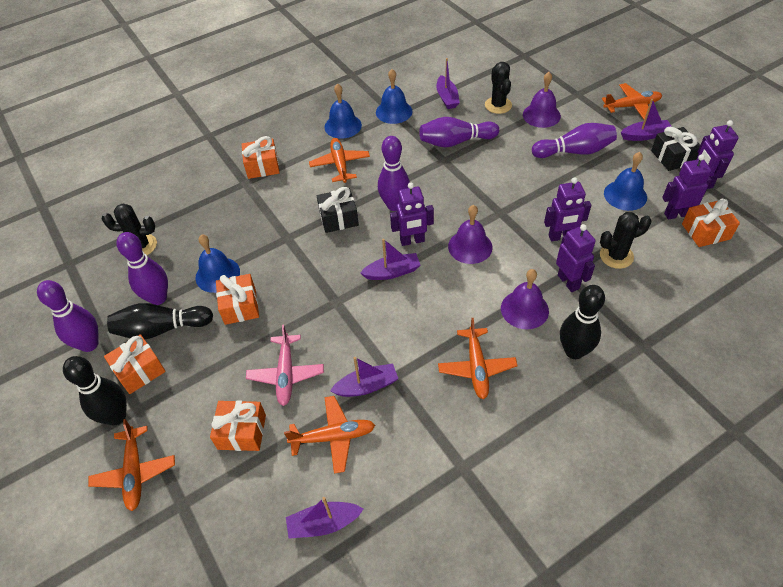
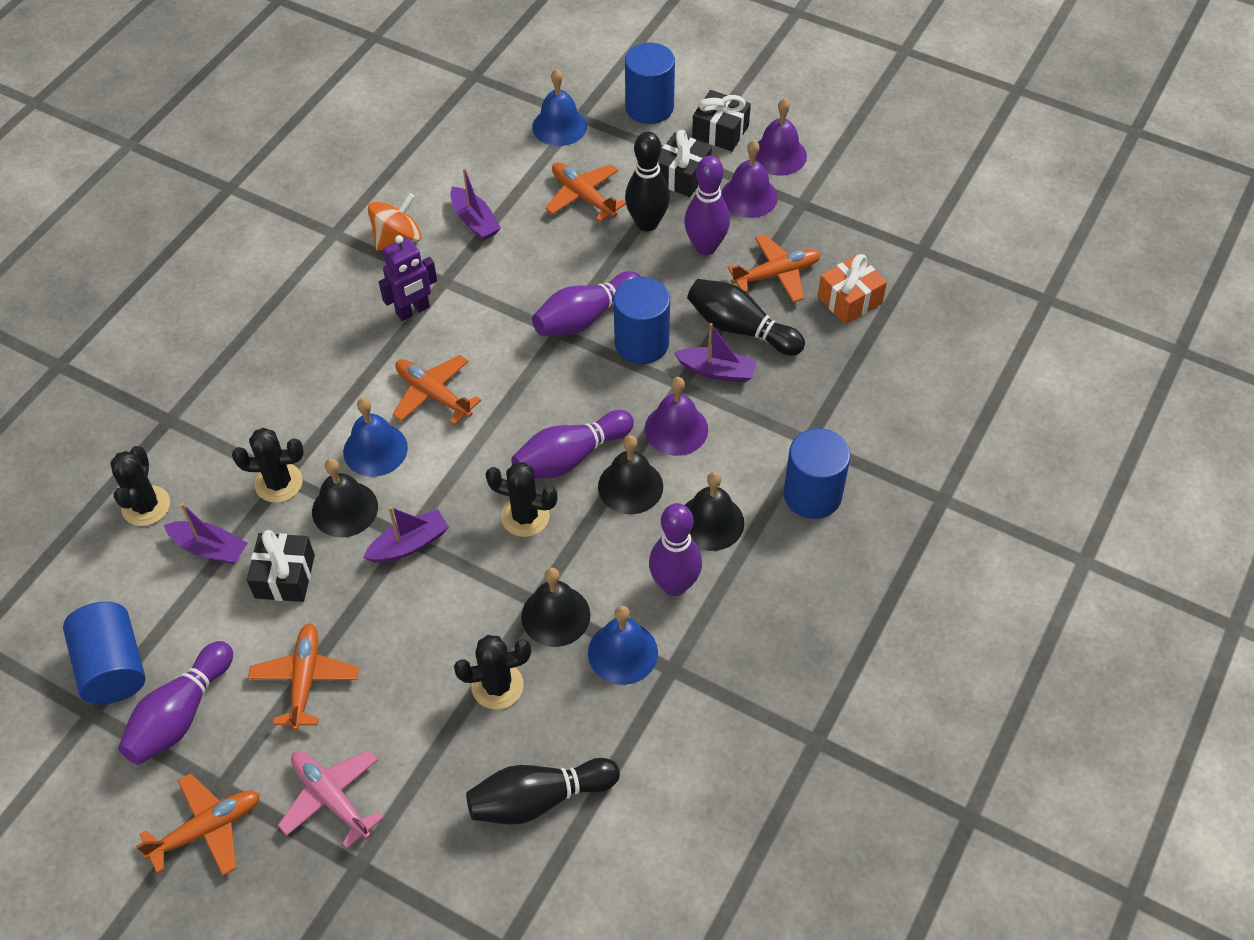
black bell: 0 -> 4
black cactus: 3 -> 4
black gift: 2 -> 3
blue bell: 4 -> 3
blue cylinder: 0 -> 4
orange gift: 5 -> 1
orange spinning top: 0 -> 1
purple boat: 5 -> 4
purple robot: 5 -> 1

